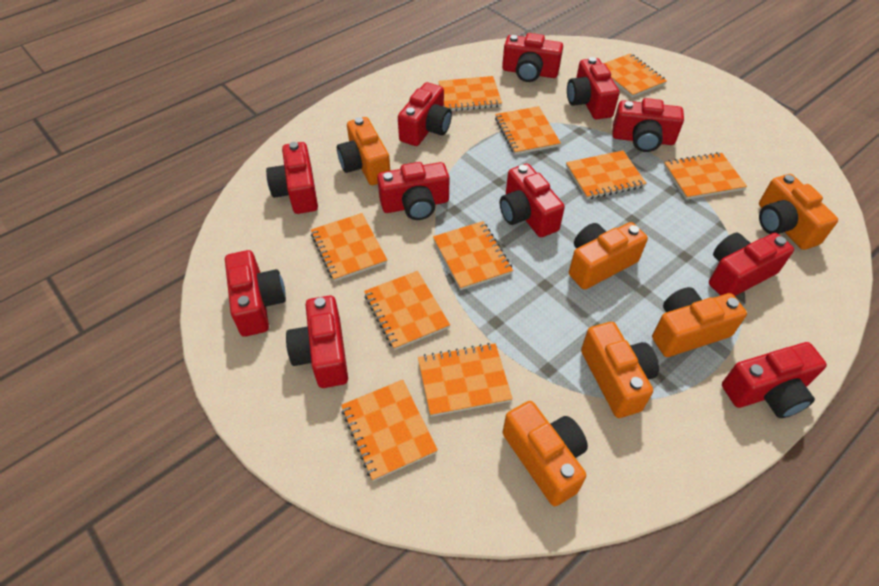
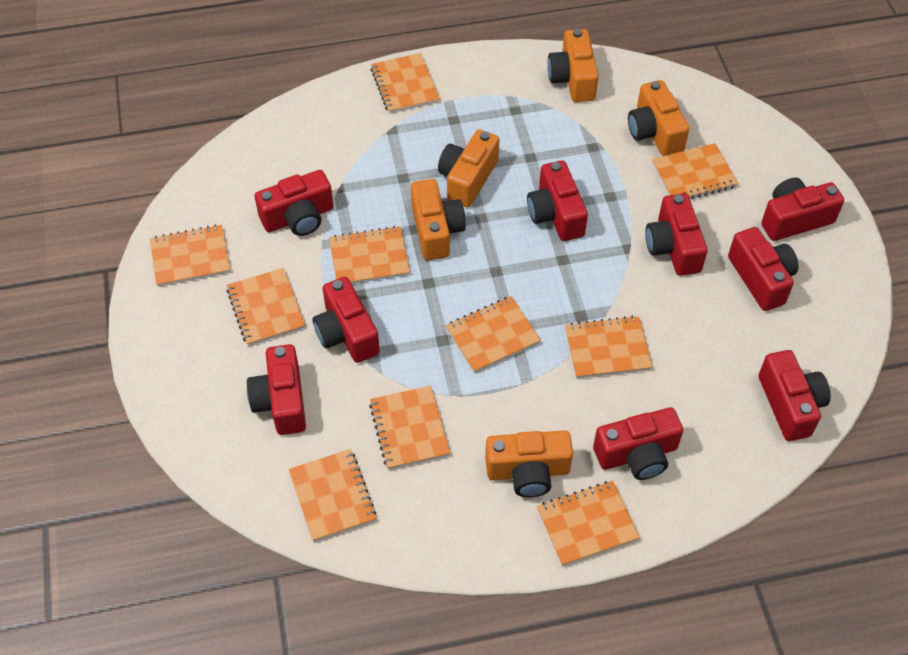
orange camera: 6 -> 5
red camera: 11 -> 9

